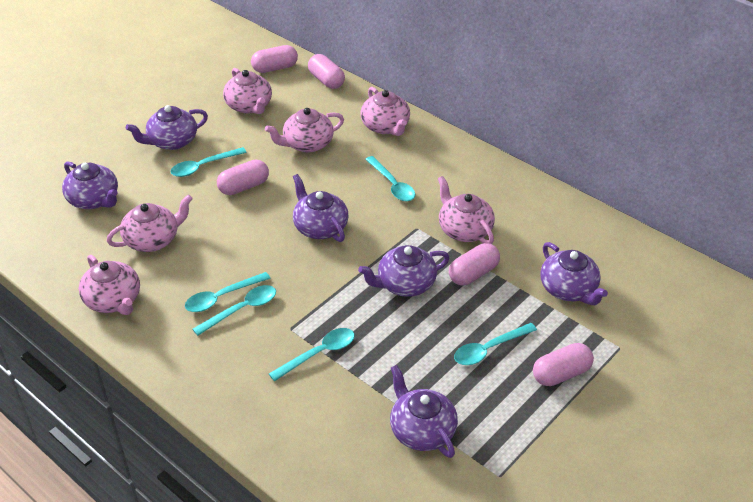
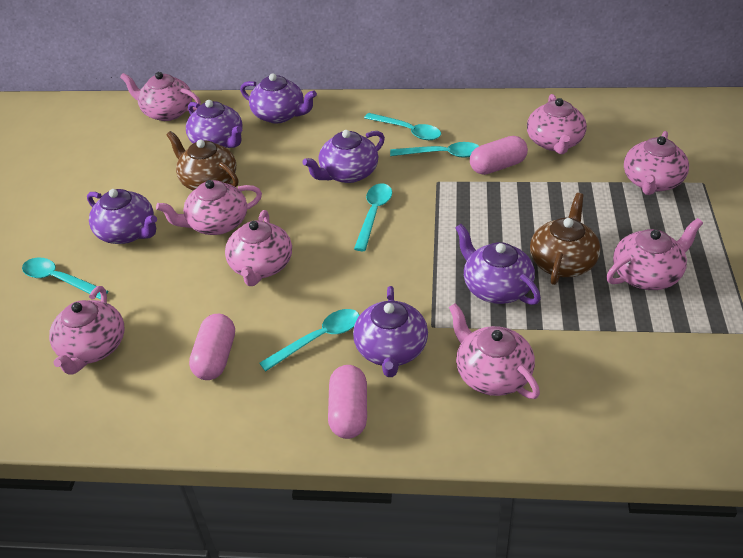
brown teapot: 0 -> 2
pink capsule: 5 -> 3
pink teapot: 6 -> 8
turquoise spoon: 6 -> 5

